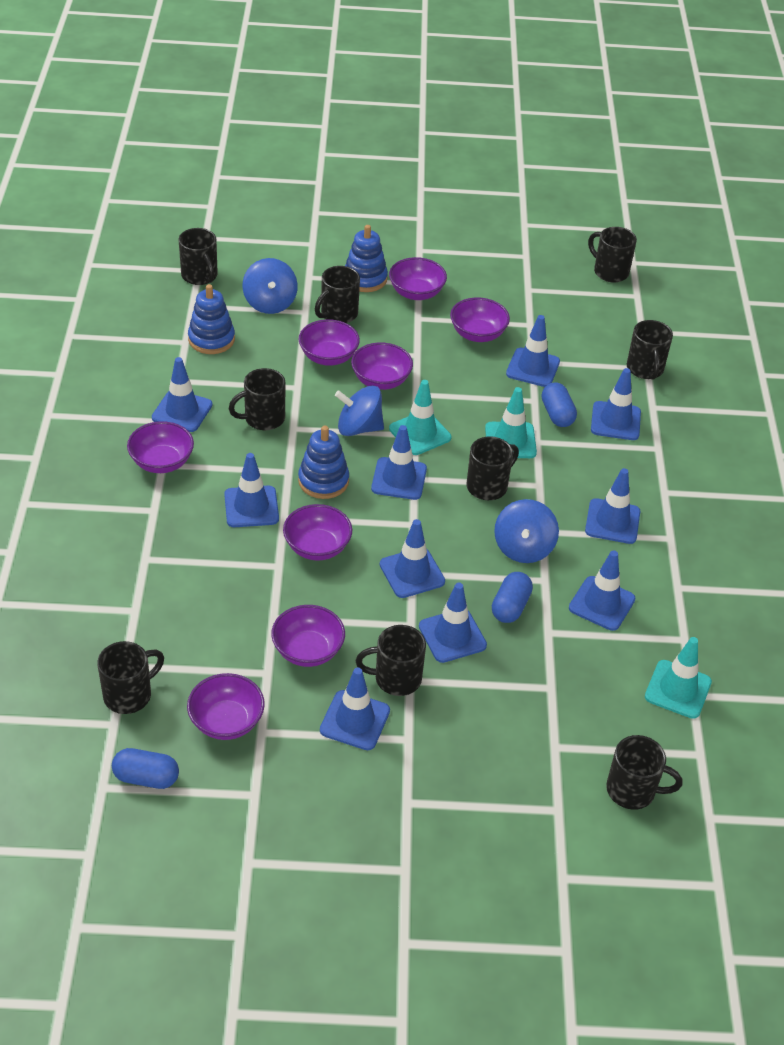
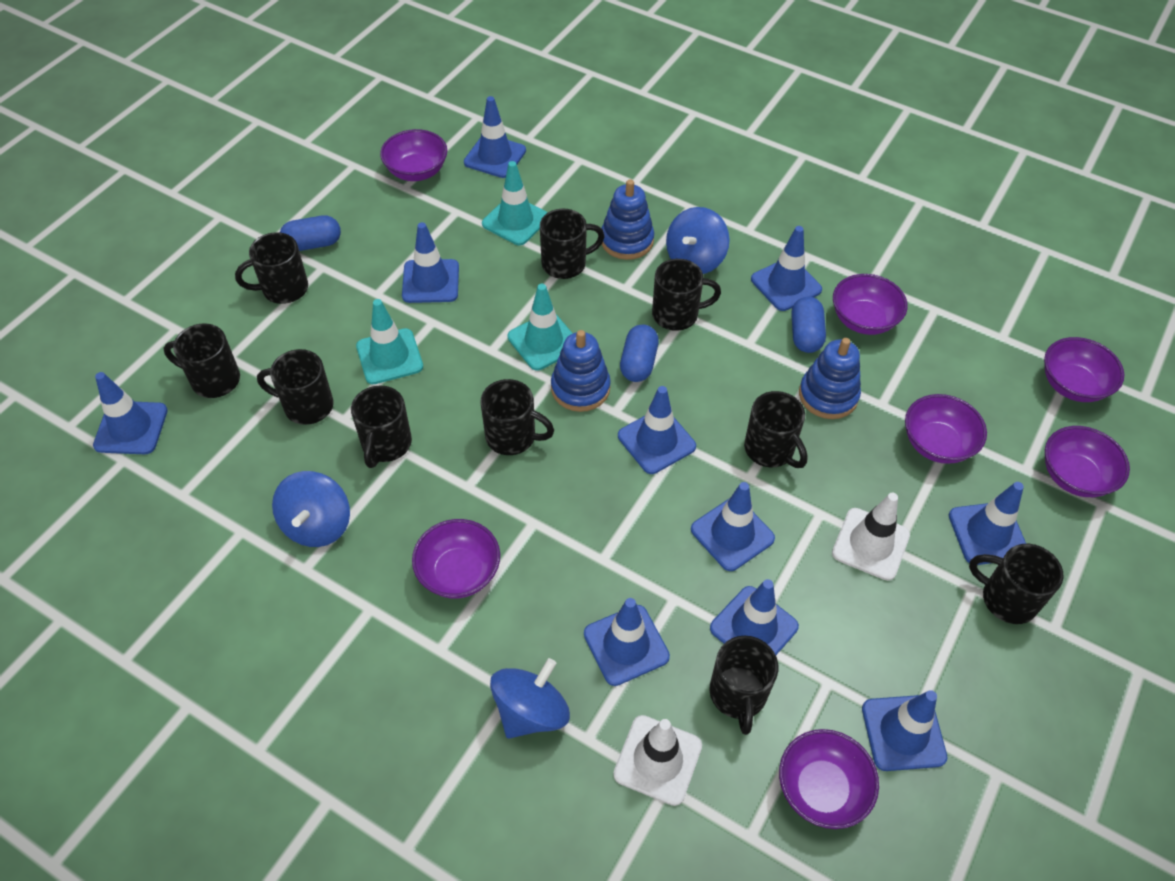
black mug: 9 -> 10
purple bowl: 8 -> 7
white traffic cone: 0 -> 2

